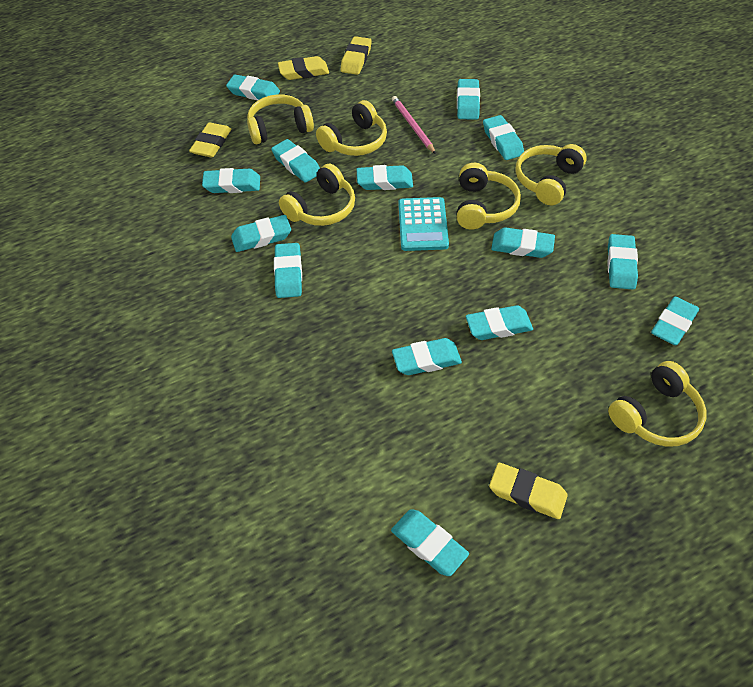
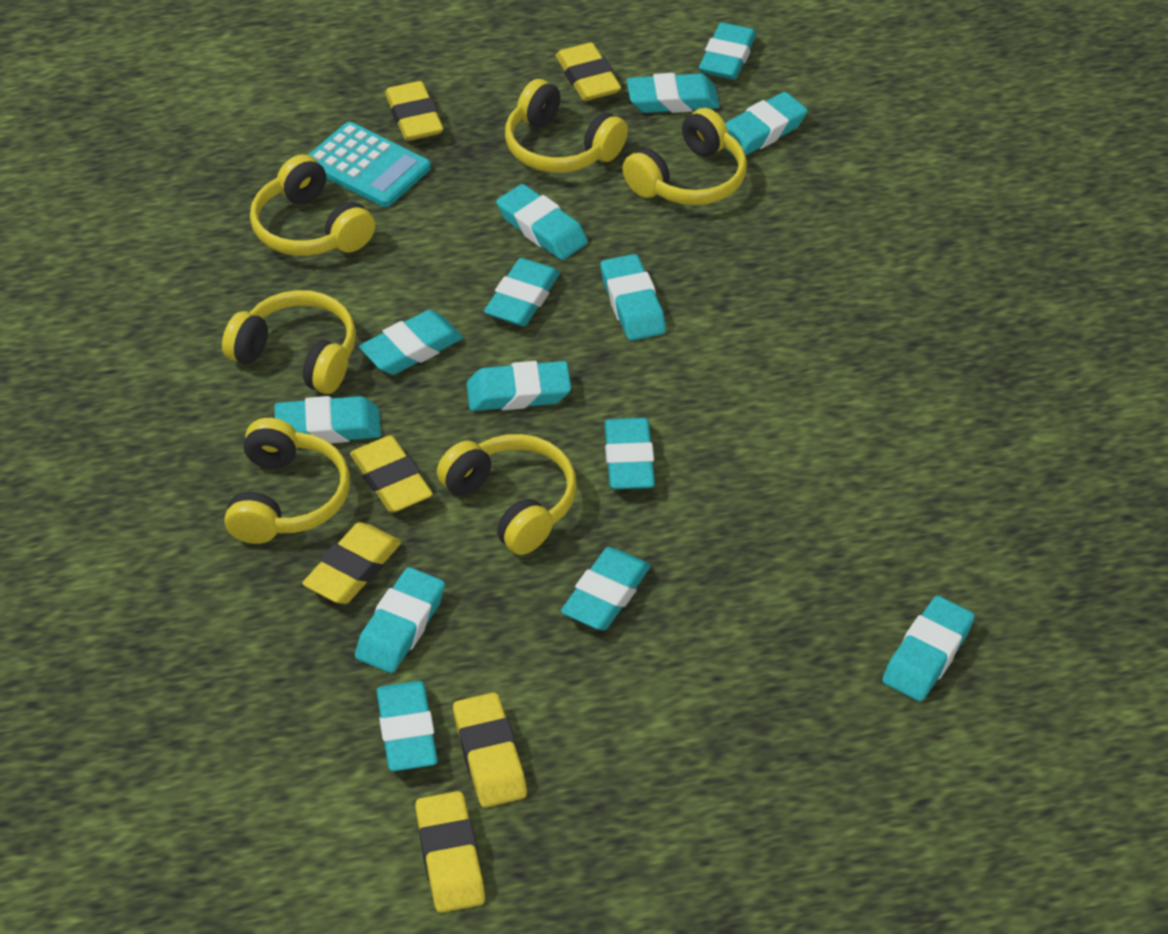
pink pencil: 1 -> 0
yellow eraser: 4 -> 6

